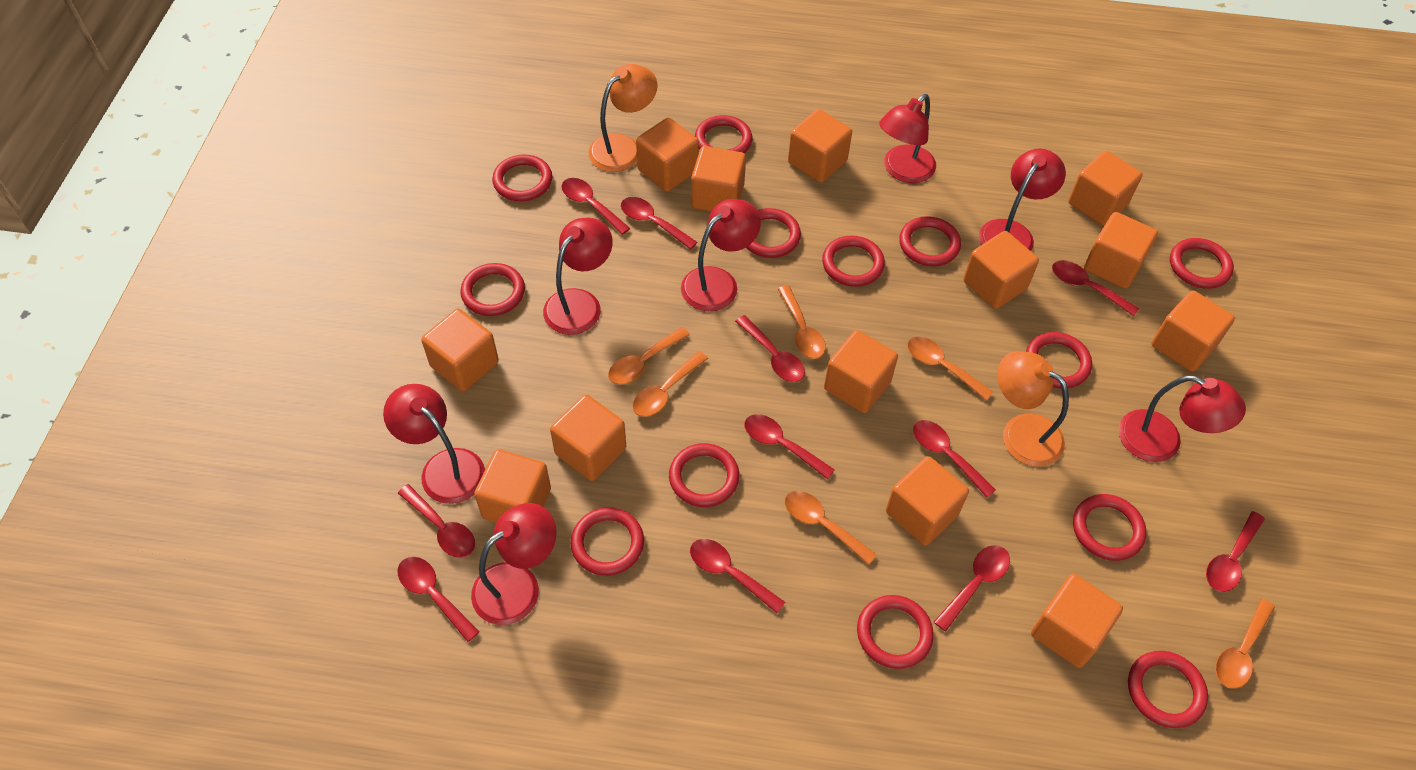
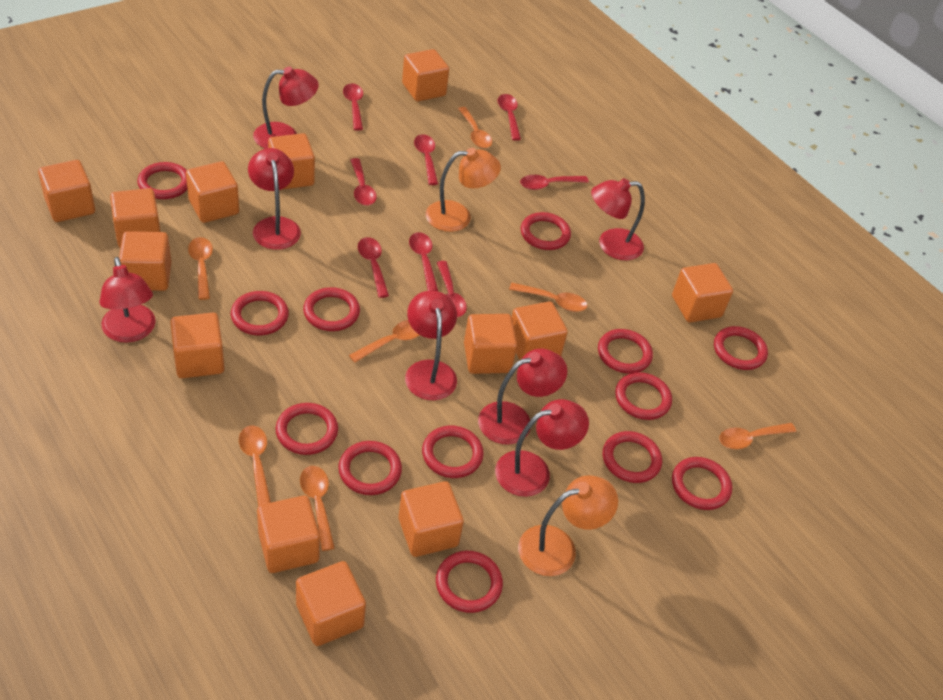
orange spoon: 6 -> 7
red spoon: 11 -> 8

